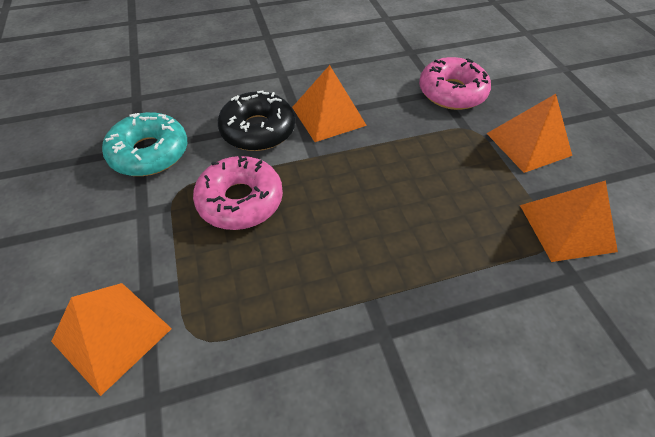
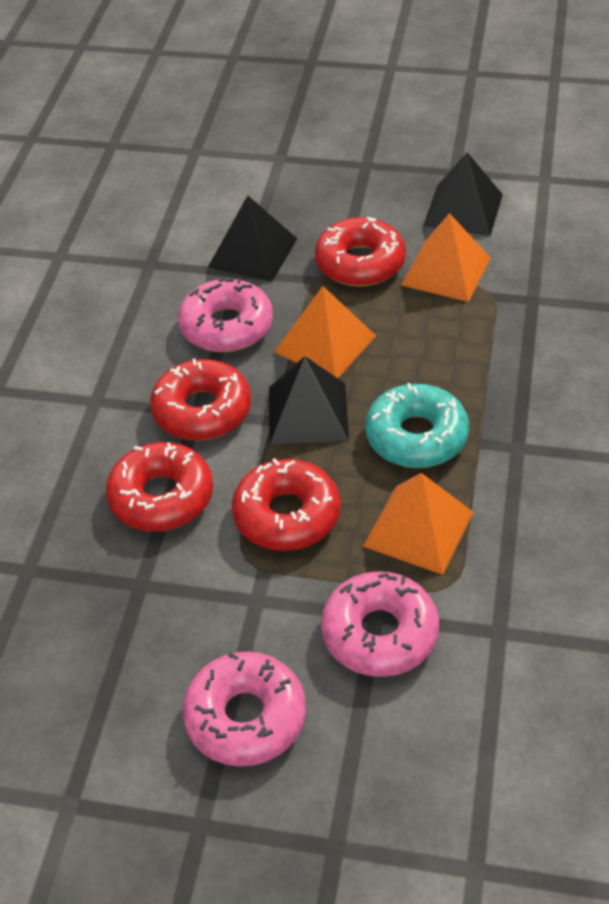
black donut: 1 -> 0
black pyramid: 0 -> 3
orange pyramid: 4 -> 3
pink donut: 2 -> 3
red donut: 0 -> 4

